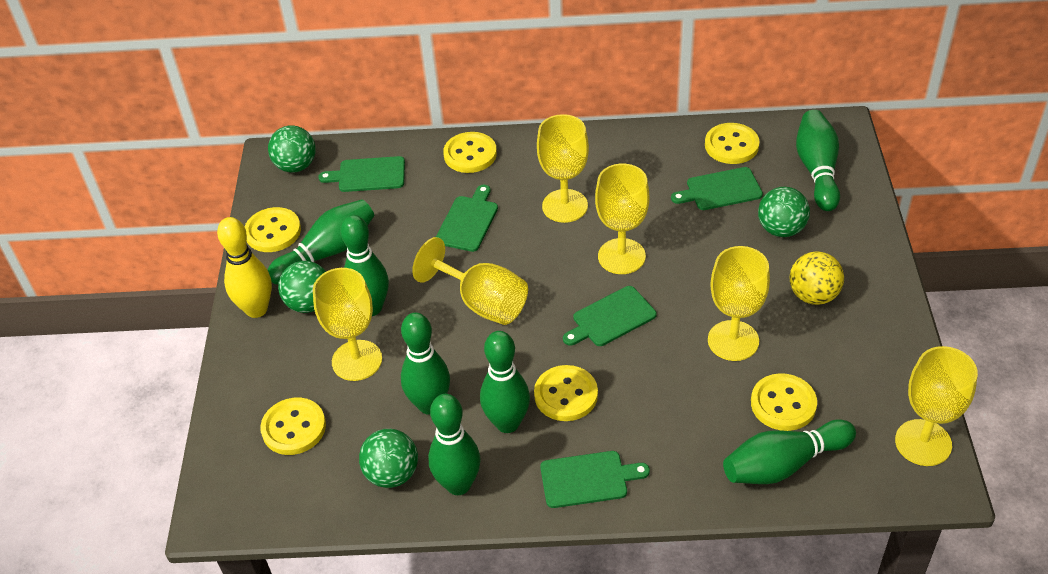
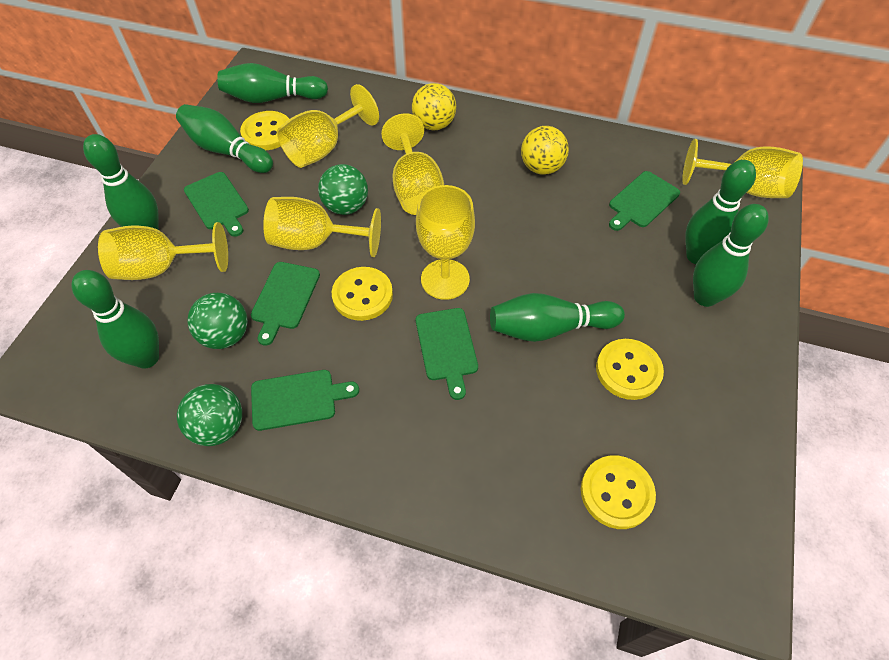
green ball: 4 -> 3
yellow ball: 1 -> 2
yellow bowling pin: 1 -> 0
yellow button: 6 -> 4

